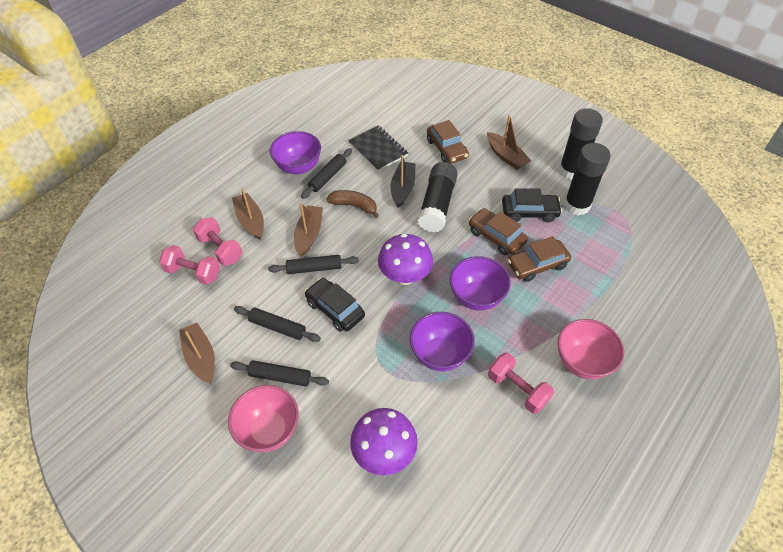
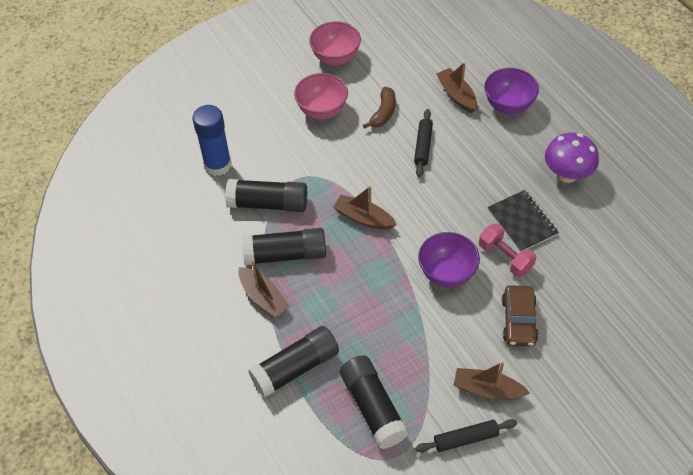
black boat: 1 -> 0
black car: 2 -> 0
black glue stick: 3 -> 4
black rolling pin: 4 -> 2
blue glue stick: 0 -> 1
brown car: 3 -> 1
pink dumbbell: 3 -> 1
purple bowl: 3 -> 2
purple mushroom: 2 -> 1

